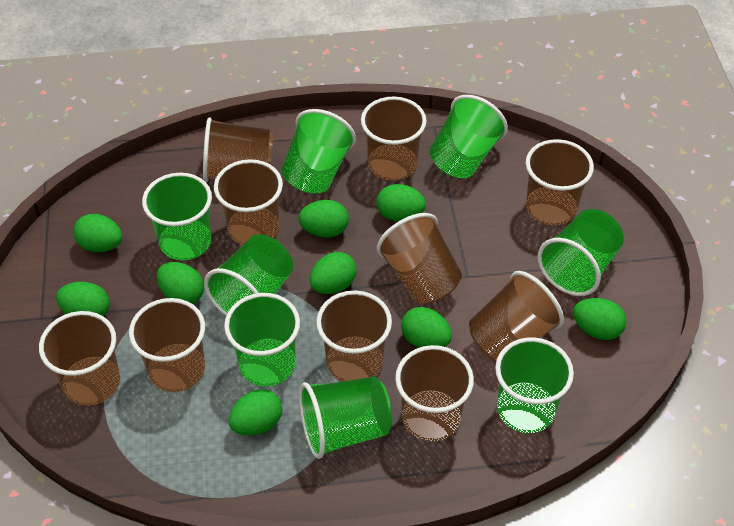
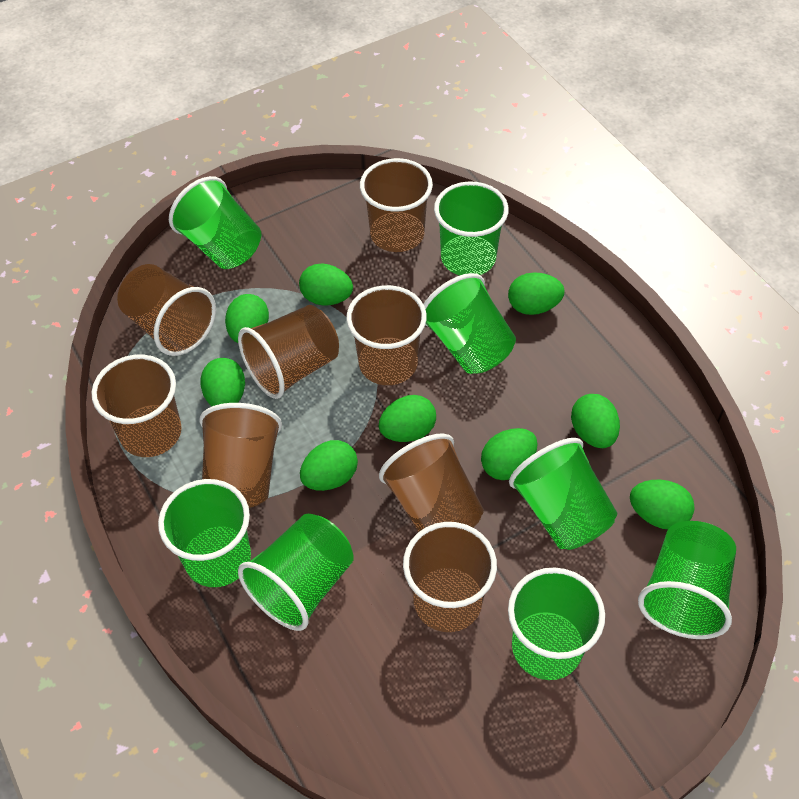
brown cup: 10 -> 8

